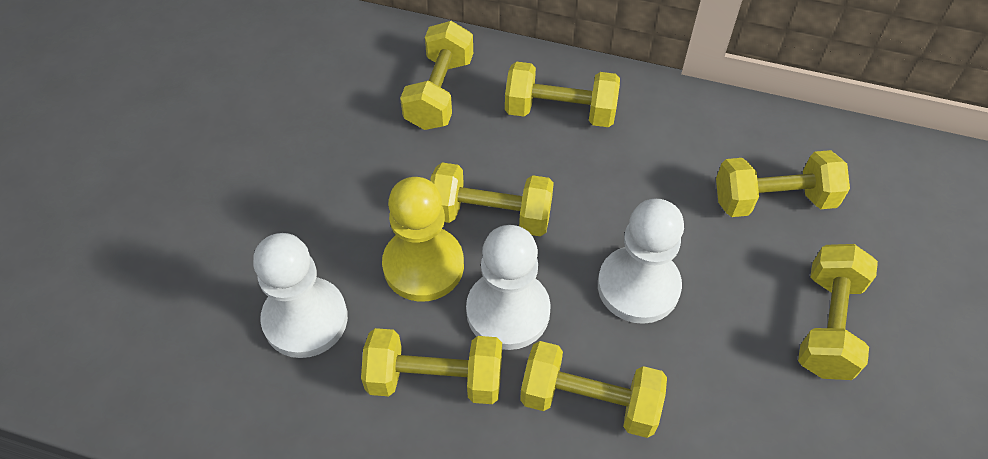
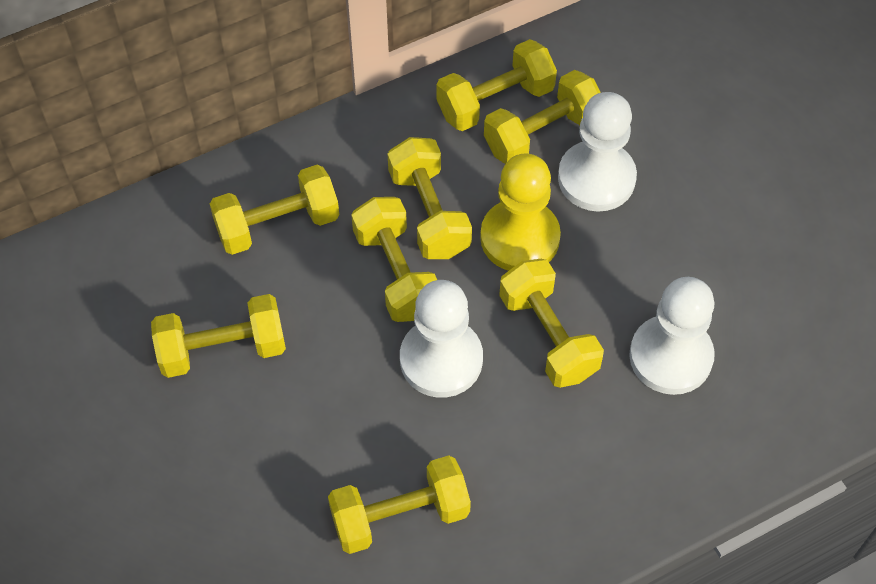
yellow dumbbell: 7 -> 8

